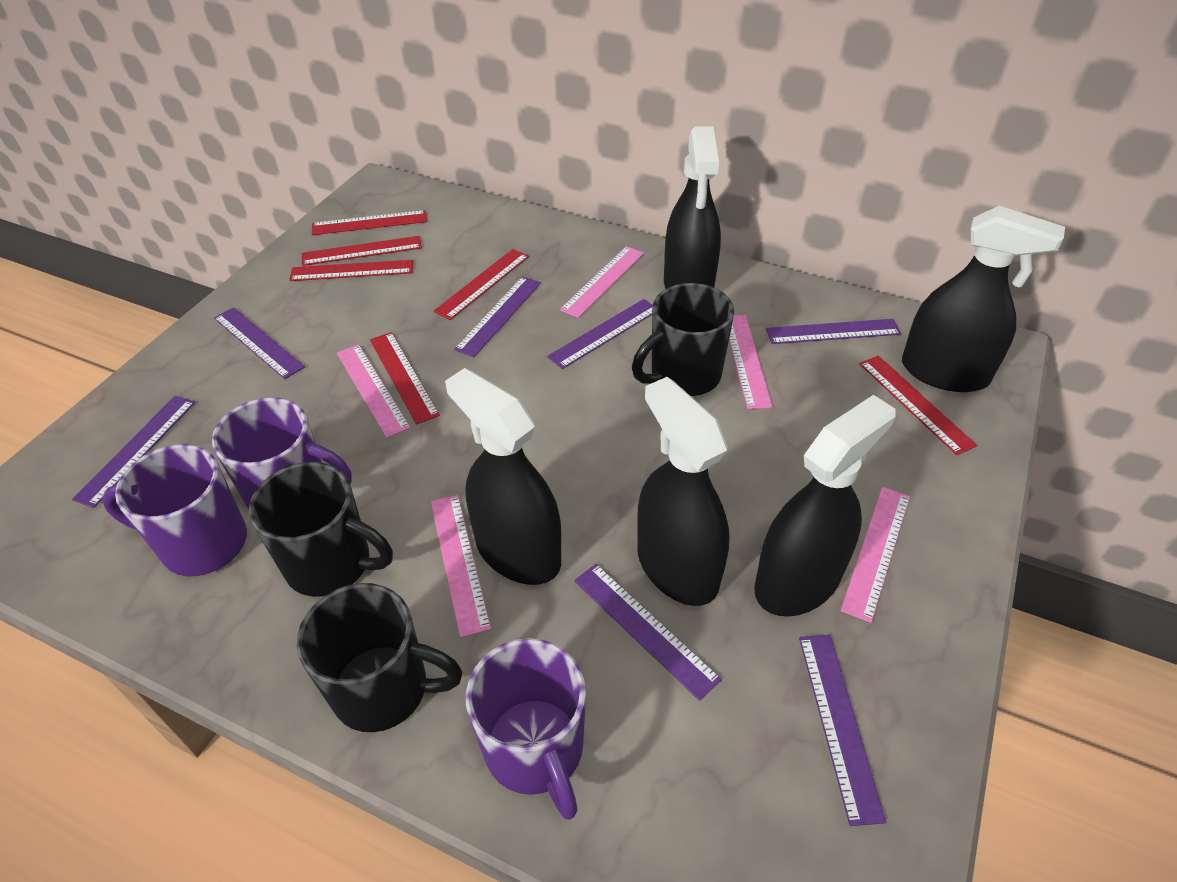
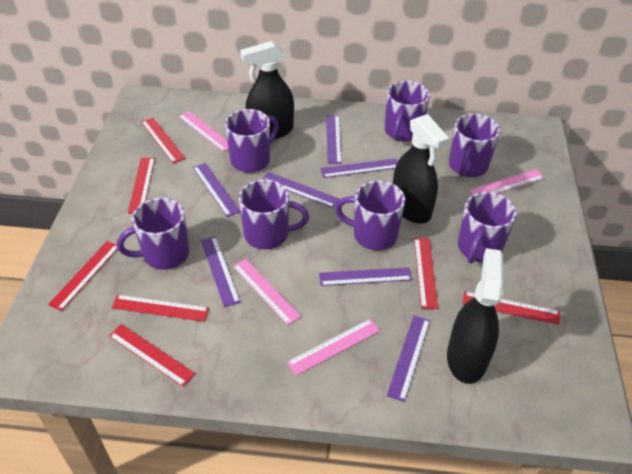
black mug: 3 -> 0
black spray bottle: 5 -> 3
pink ruler: 5 -> 4
purple mug: 3 -> 7
red ruler: 6 -> 7

